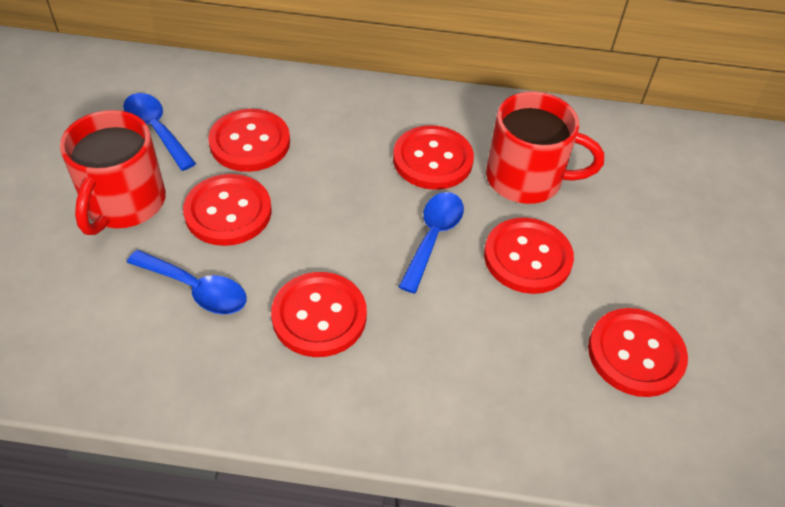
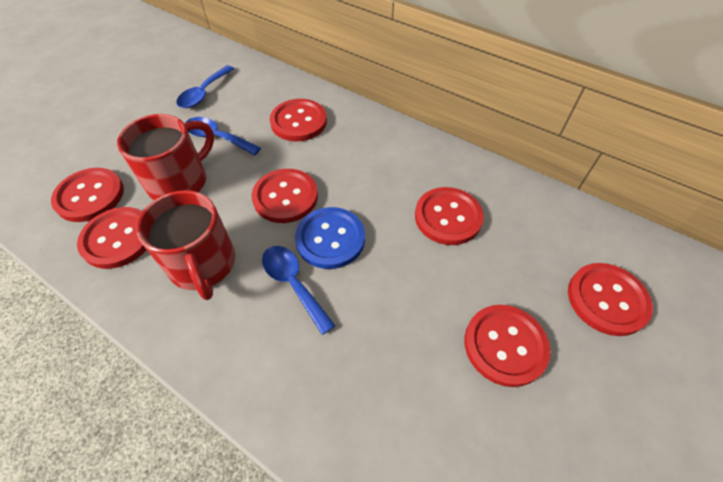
blue button: 0 -> 1
red button: 6 -> 7

